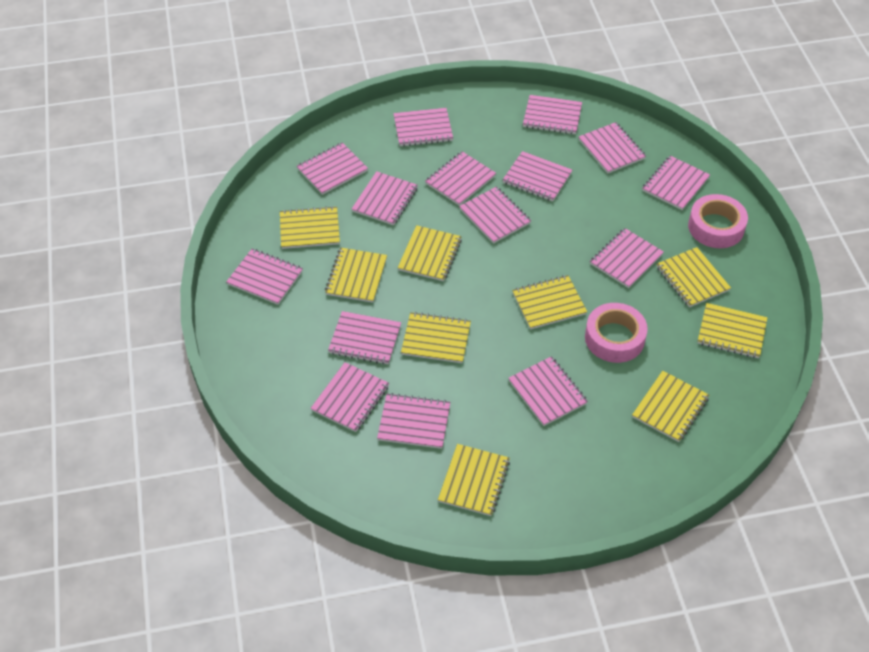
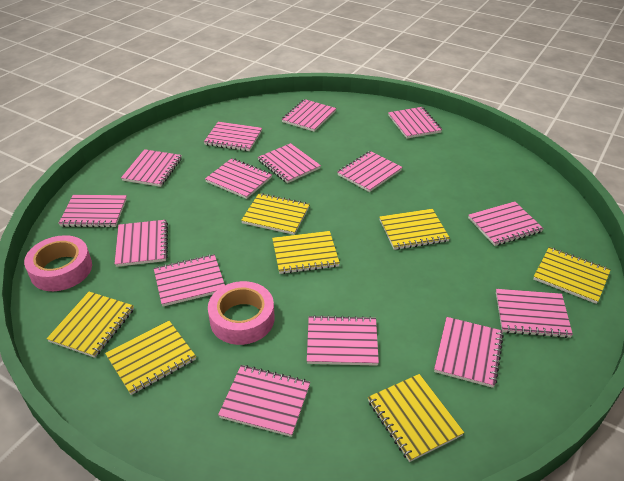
yellow notebook: 9 -> 7

